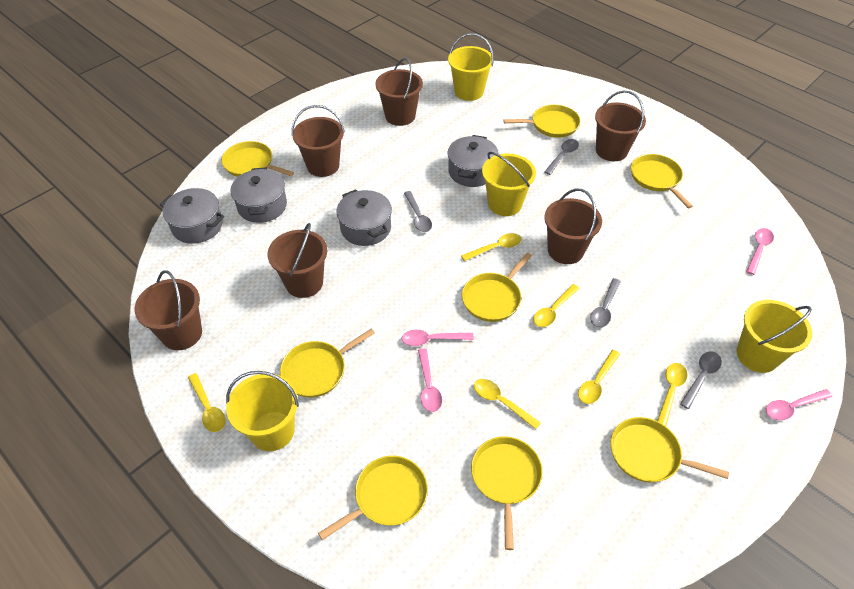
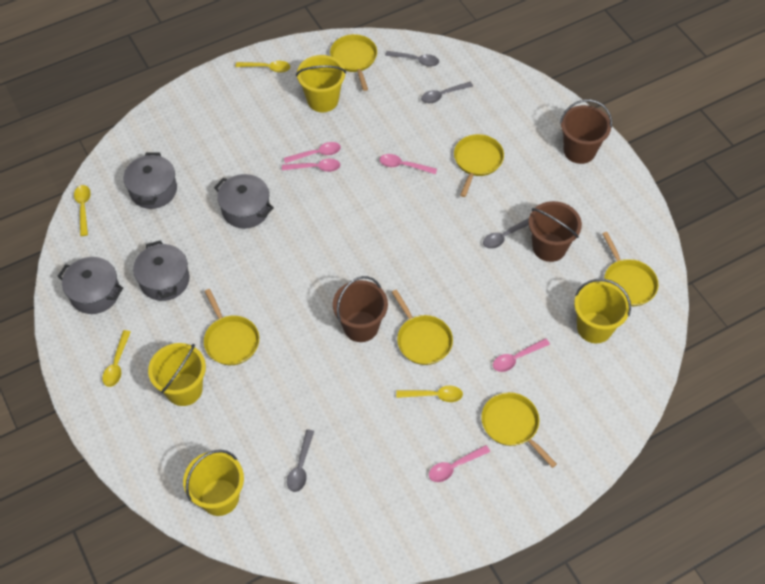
brown bucket: 6 -> 3
pink spoon: 4 -> 5
yellow pan: 8 -> 6
yellow spoon: 6 -> 4

